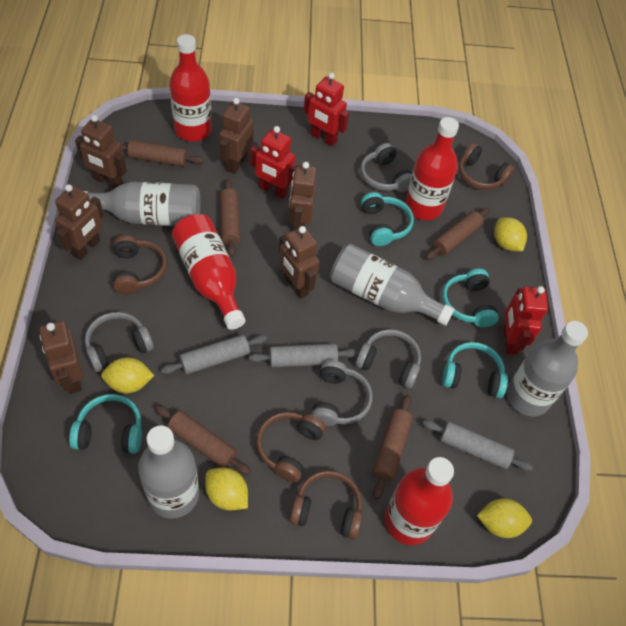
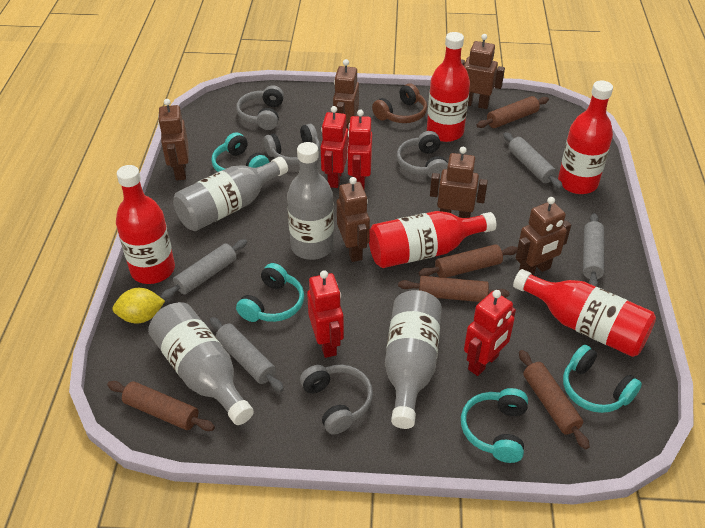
brown headphones: 4 -> 1
grey rolling pin: 3 -> 4
red bottle: 4 -> 5
red robot: 3 -> 4
yellow lemon: 4 -> 1

